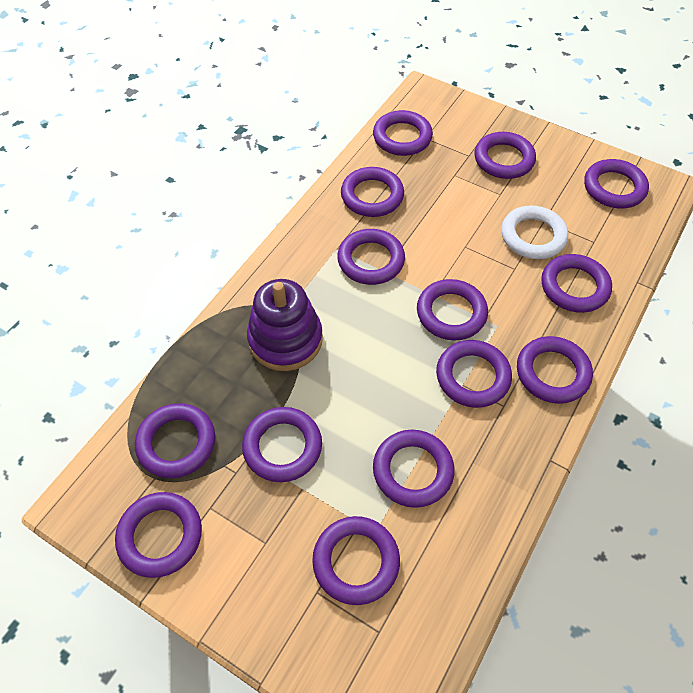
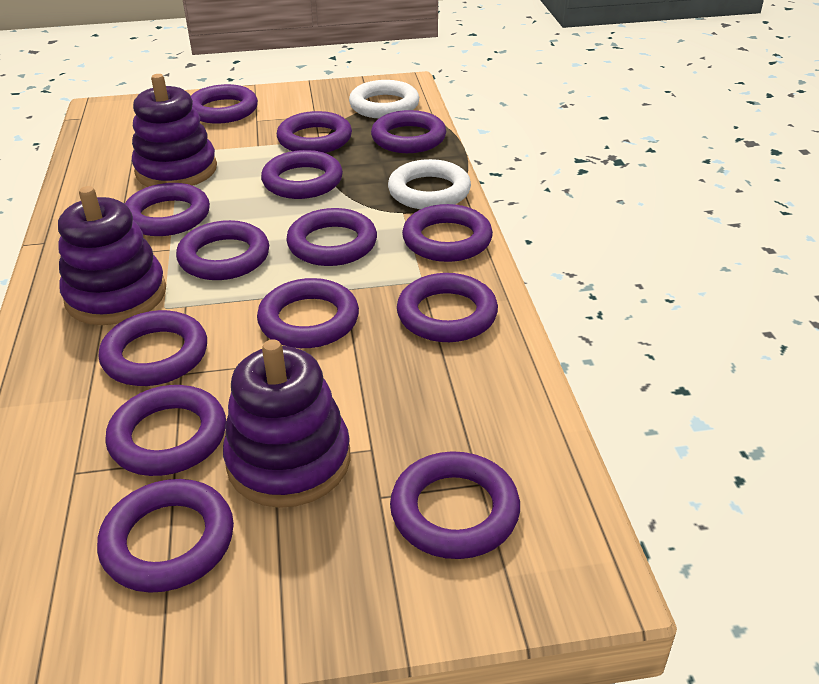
purple stacking toy: 1 -> 3
white ring: 1 -> 2

